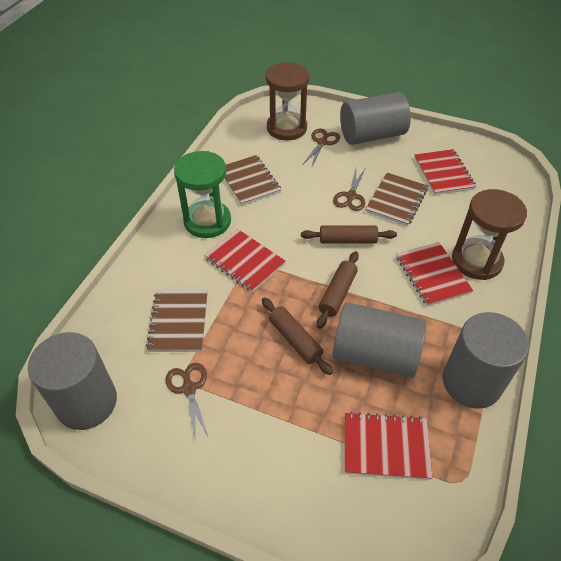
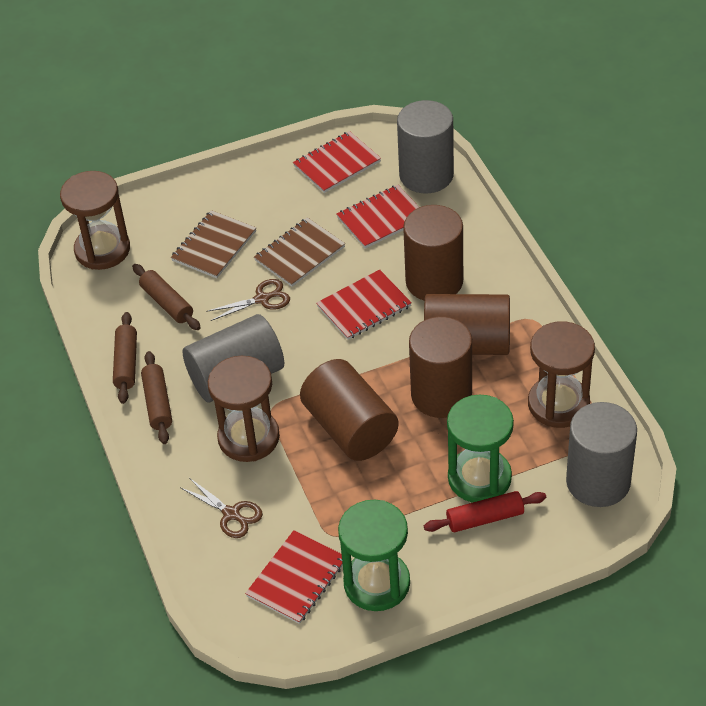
brown cylinder: 0 -> 4
brown hourglass: 2 -> 3
brown notebook: 3 -> 2
brown scissors: 3 -> 2
green hourglass: 1 -> 2
grey cylinder: 4 -> 3
red rolling pin: 0 -> 1

